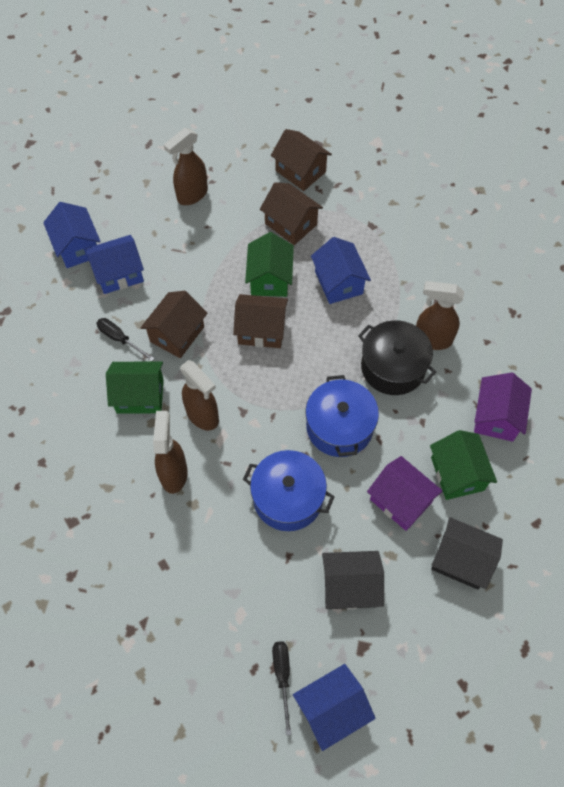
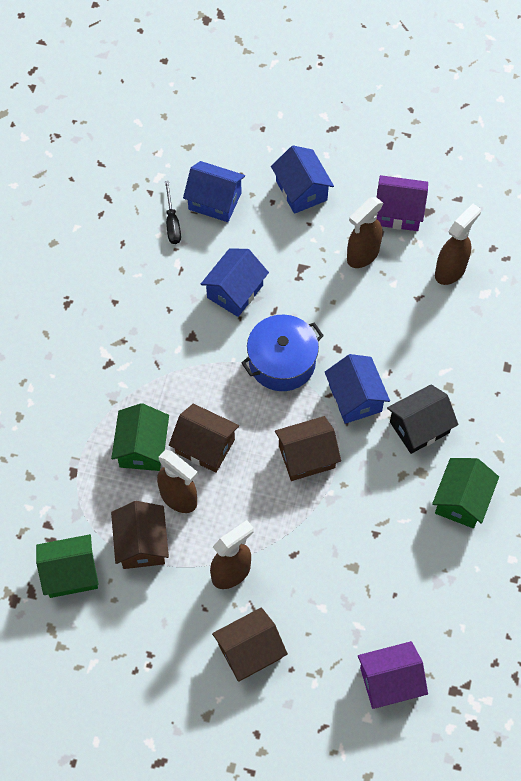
black house: 2 -> 1
black pot: 1 -> 0
black screwdriver: 2 -> 1
blue pot: 2 -> 1

